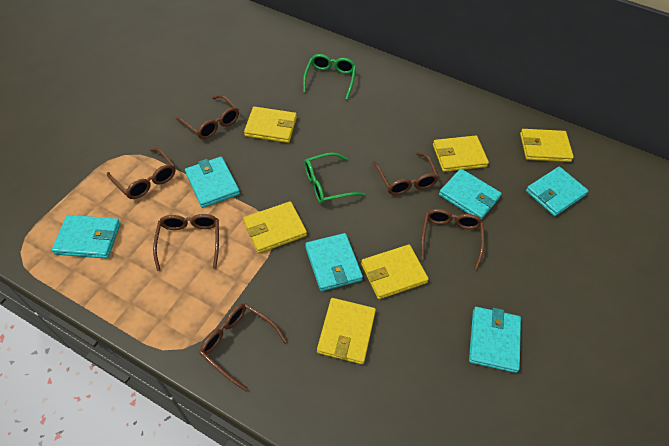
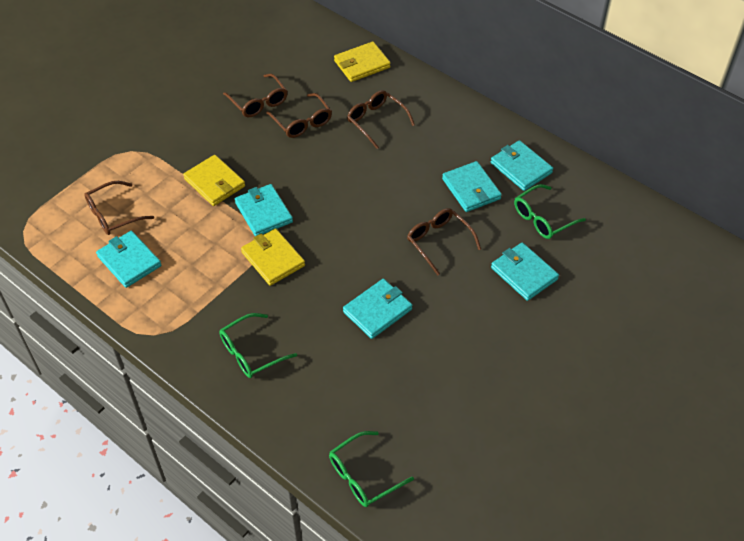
brown glasses: 6 -> 5
green glasses: 2 -> 3
yellow wallet: 6 -> 3

